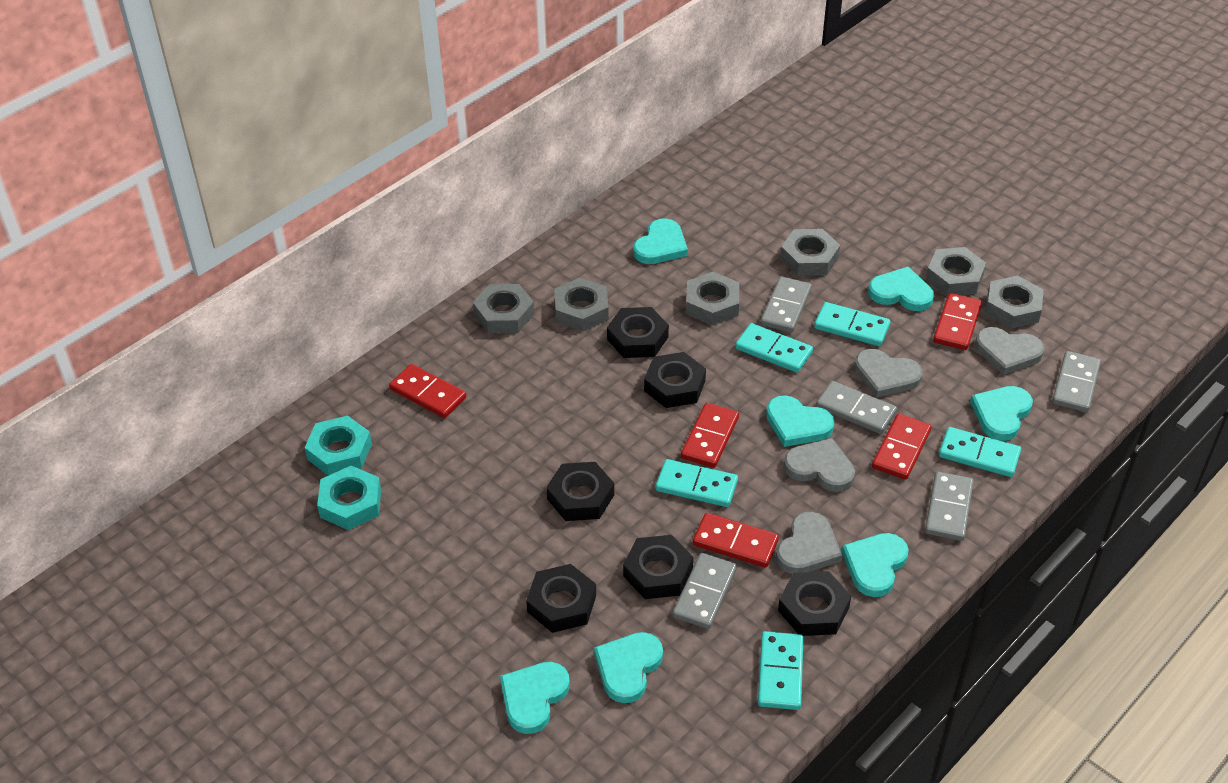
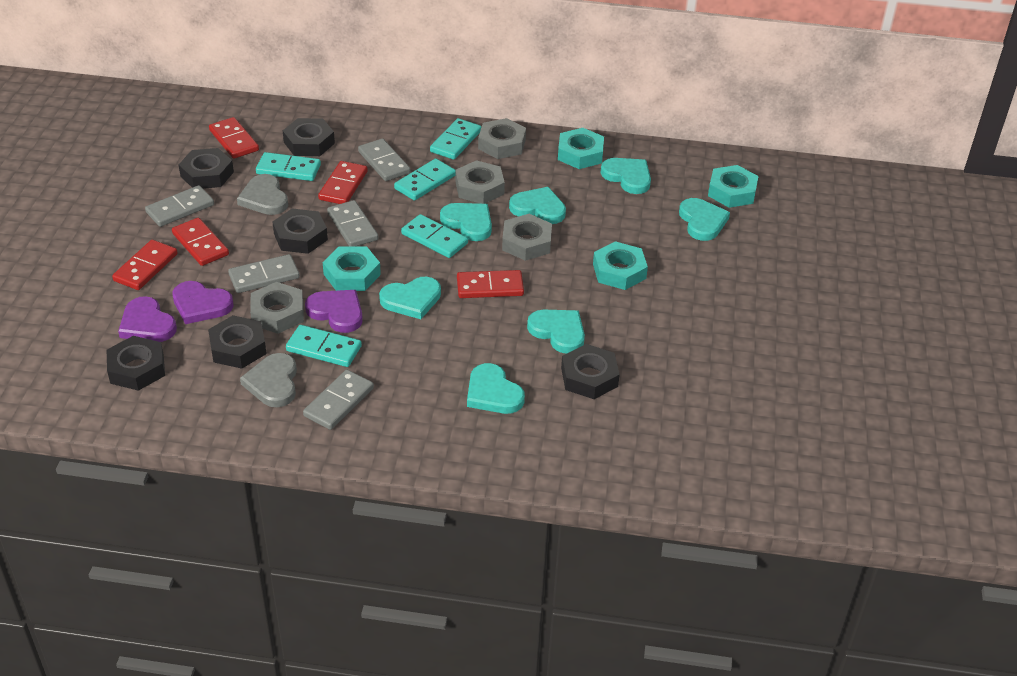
grey heart: 4 -> 2
grey nut: 6 -> 4
purple heart: 0 -> 3
turquoise nut: 2 -> 4

